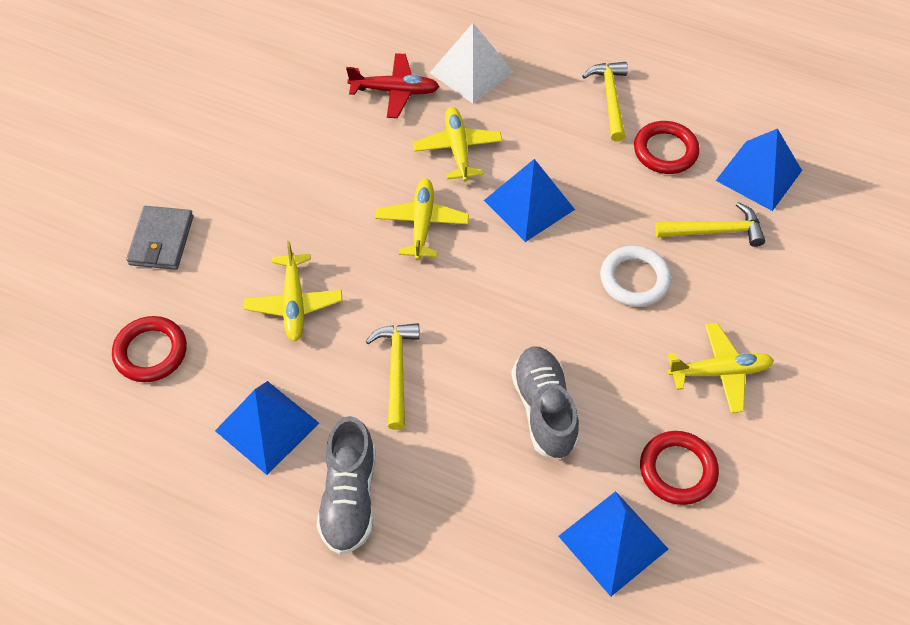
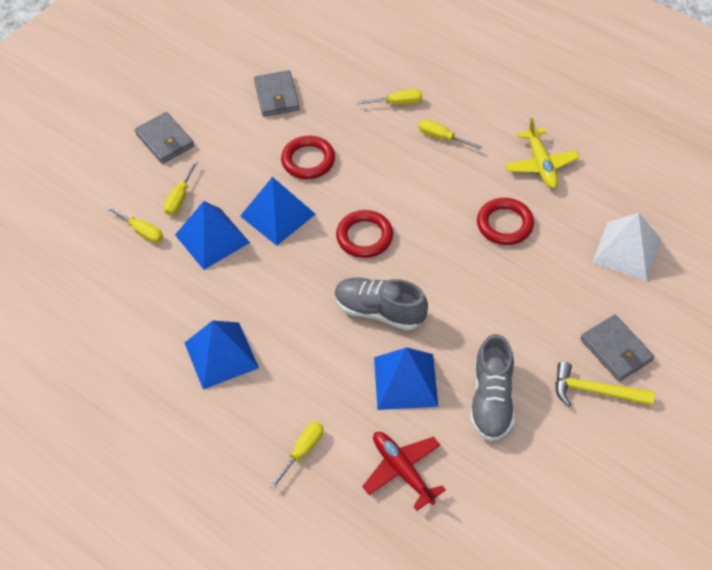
grey wallet: 1 -> 3
white ring: 1 -> 0
yellow hammer: 3 -> 1
yellow plane: 4 -> 1
yellow screwdriver: 0 -> 5

